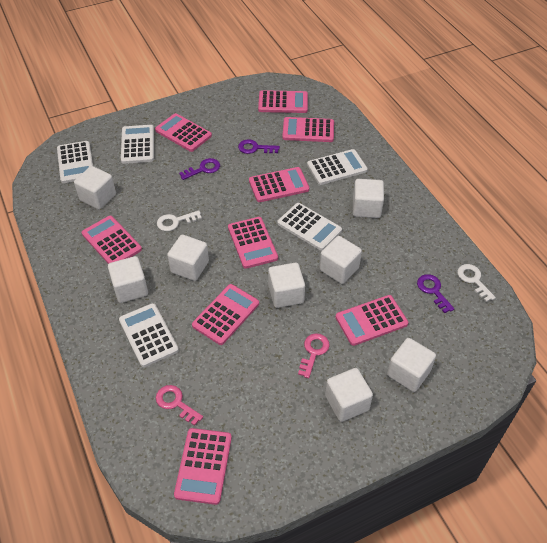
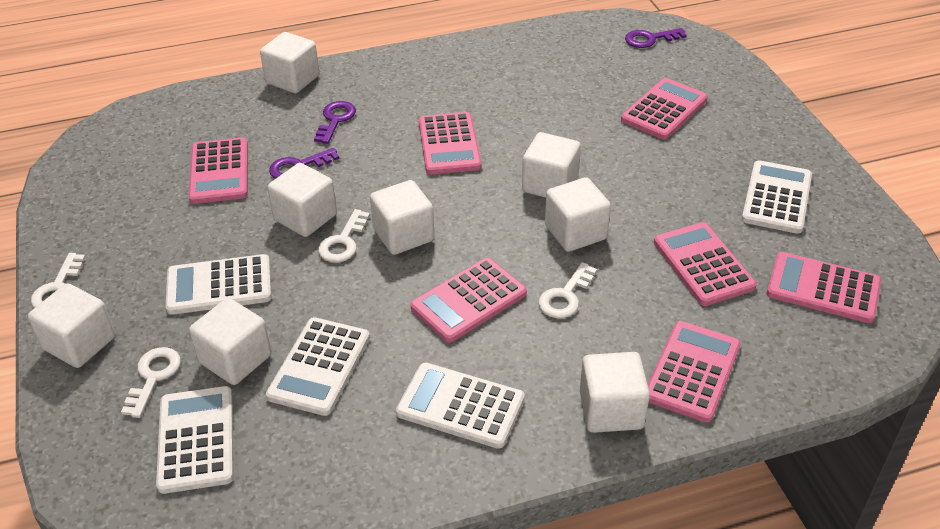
pink calculator: 9 -> 7
pink key: 2 -> 0
white key: 2 -> 4

